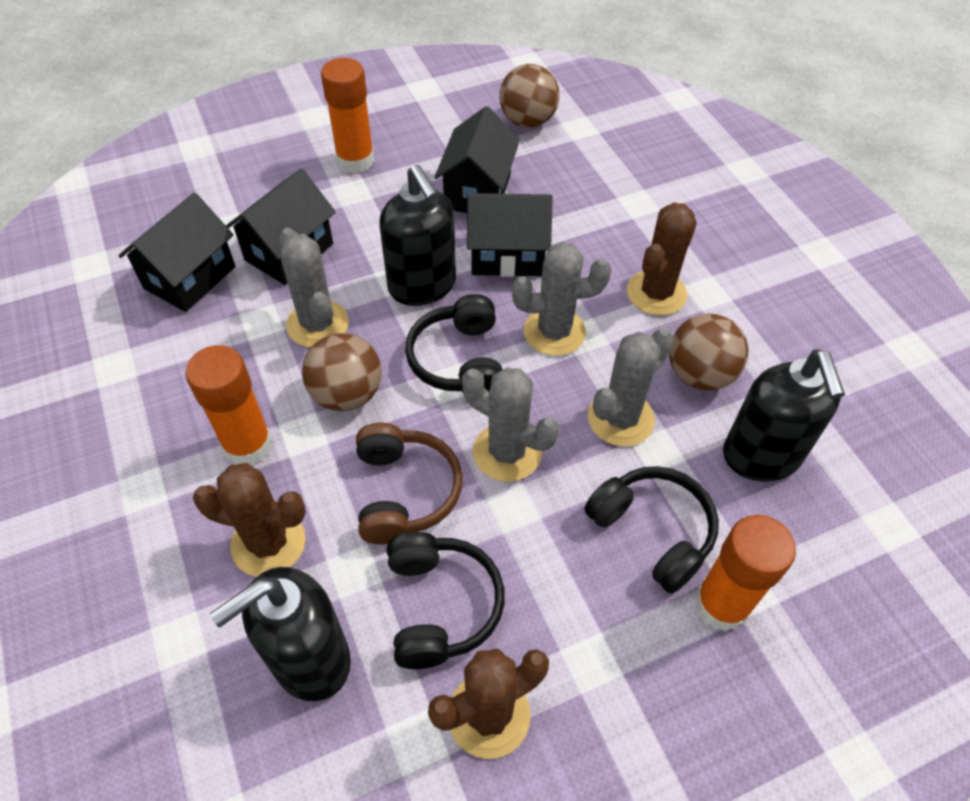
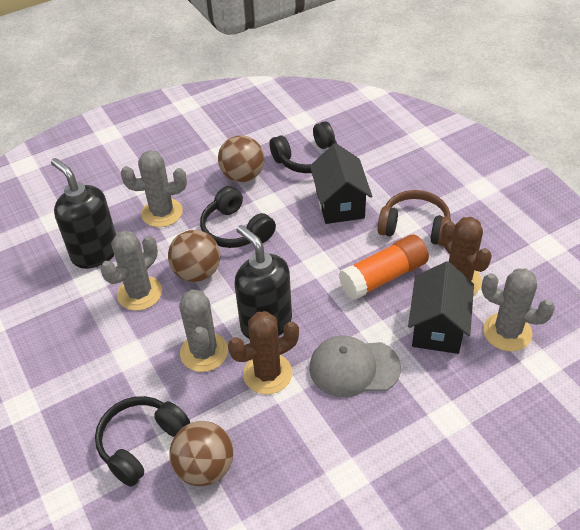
black house: 4 -> 2
black soap dispenser: 3 -> 2
brown cactus: 3 -> 2
grey cap: 0 -> 1
orange glue stick: 3 -> 1

